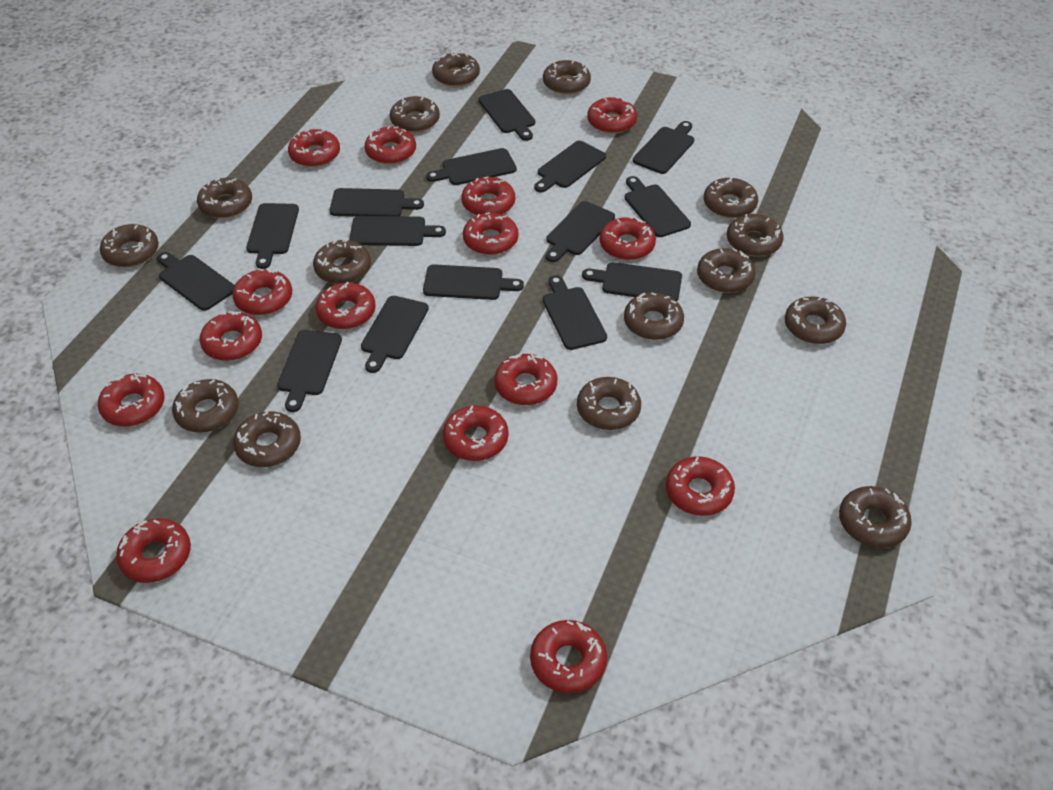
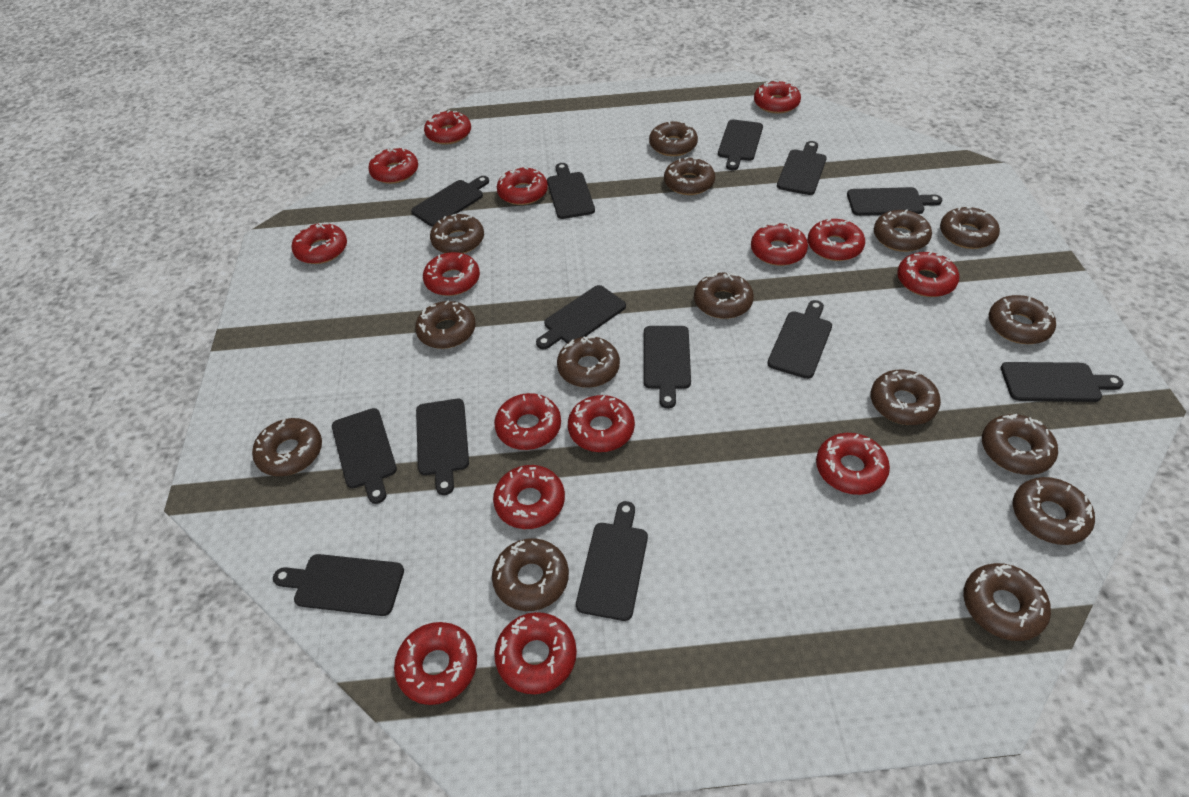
black cutting board: 15 -> 13

